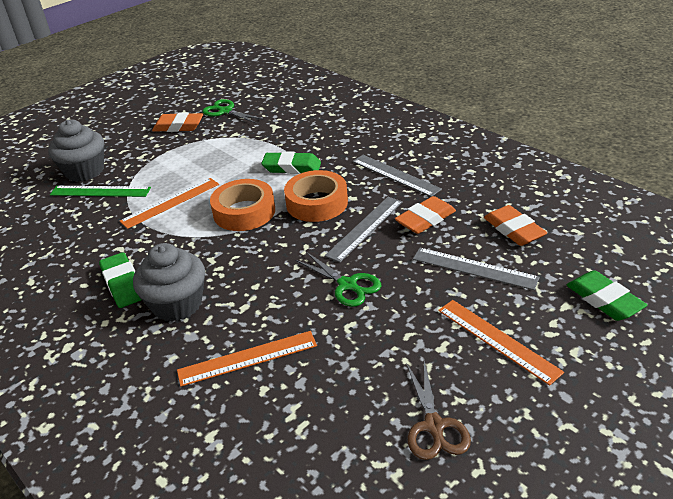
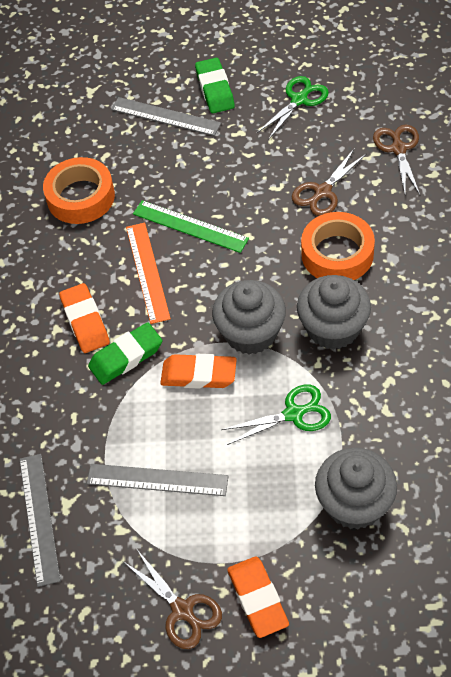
brown scissors: 1 -> 3
green eraser: 3 -> 2
grey cupcake: 2 -> 3
orange ruler: 3 -> 1

